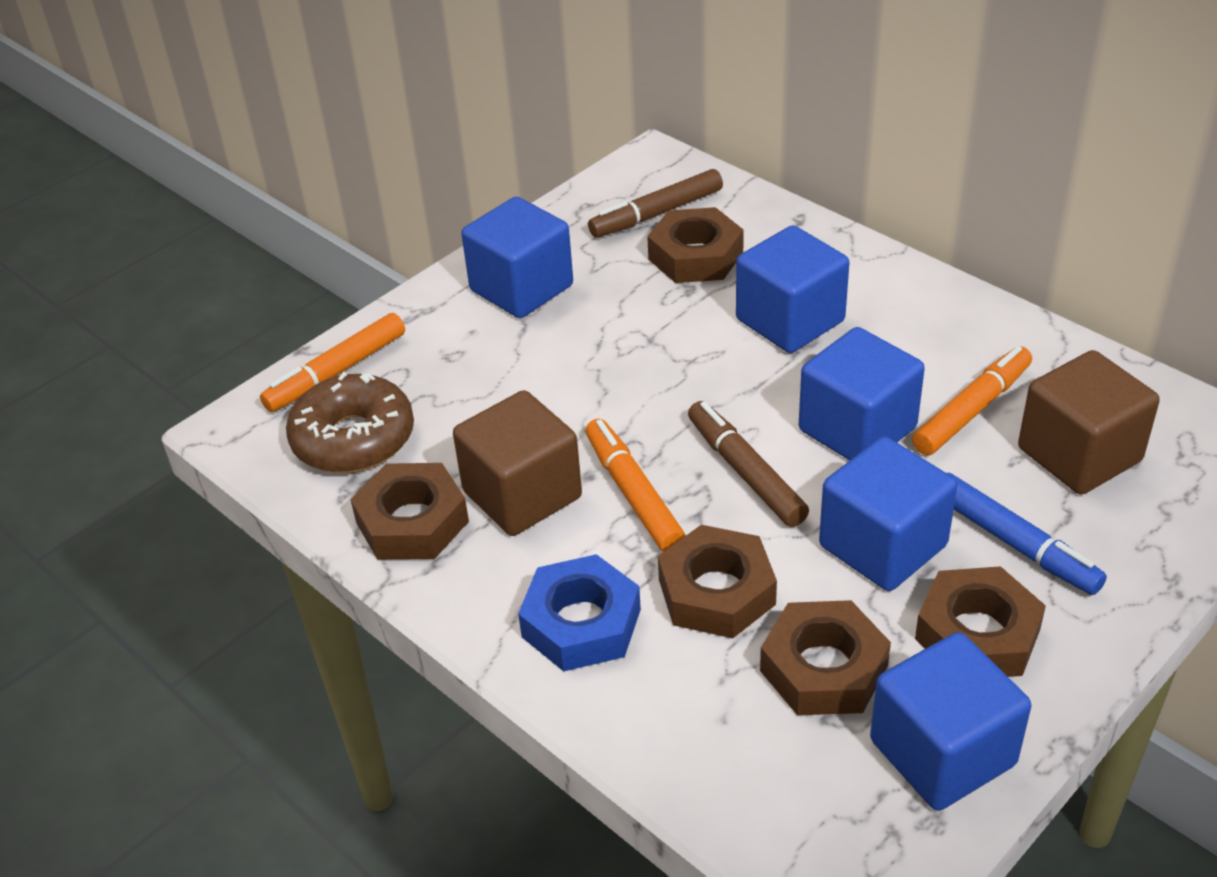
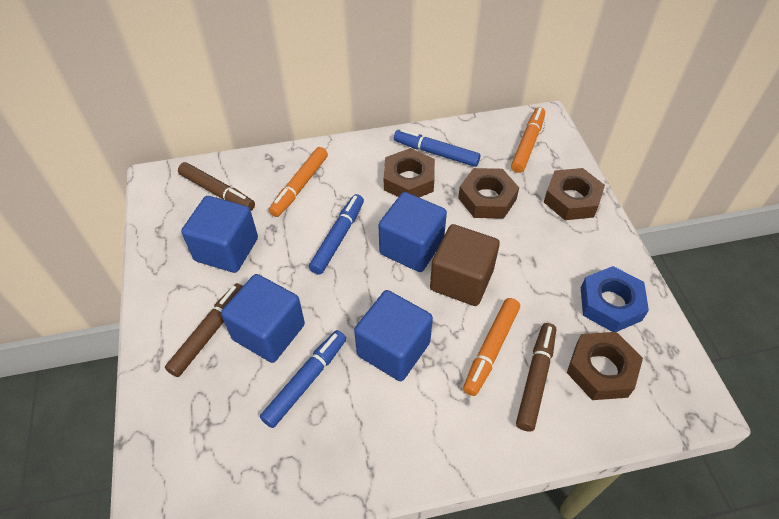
blue cube: 5 -> 4
blue marker: 1 -> 3
brown cube: 2 -> 1
brown donut: 1 -> 0
brown marker: 2 -> 3
brown nut: 5 -> 4

